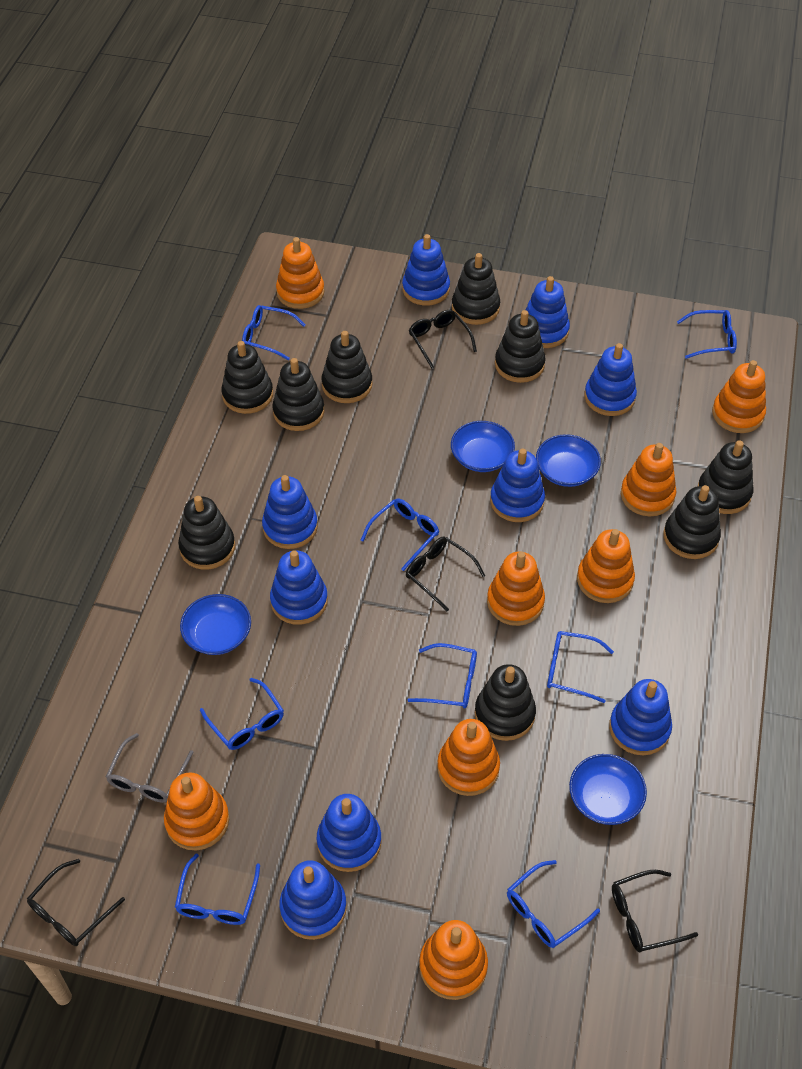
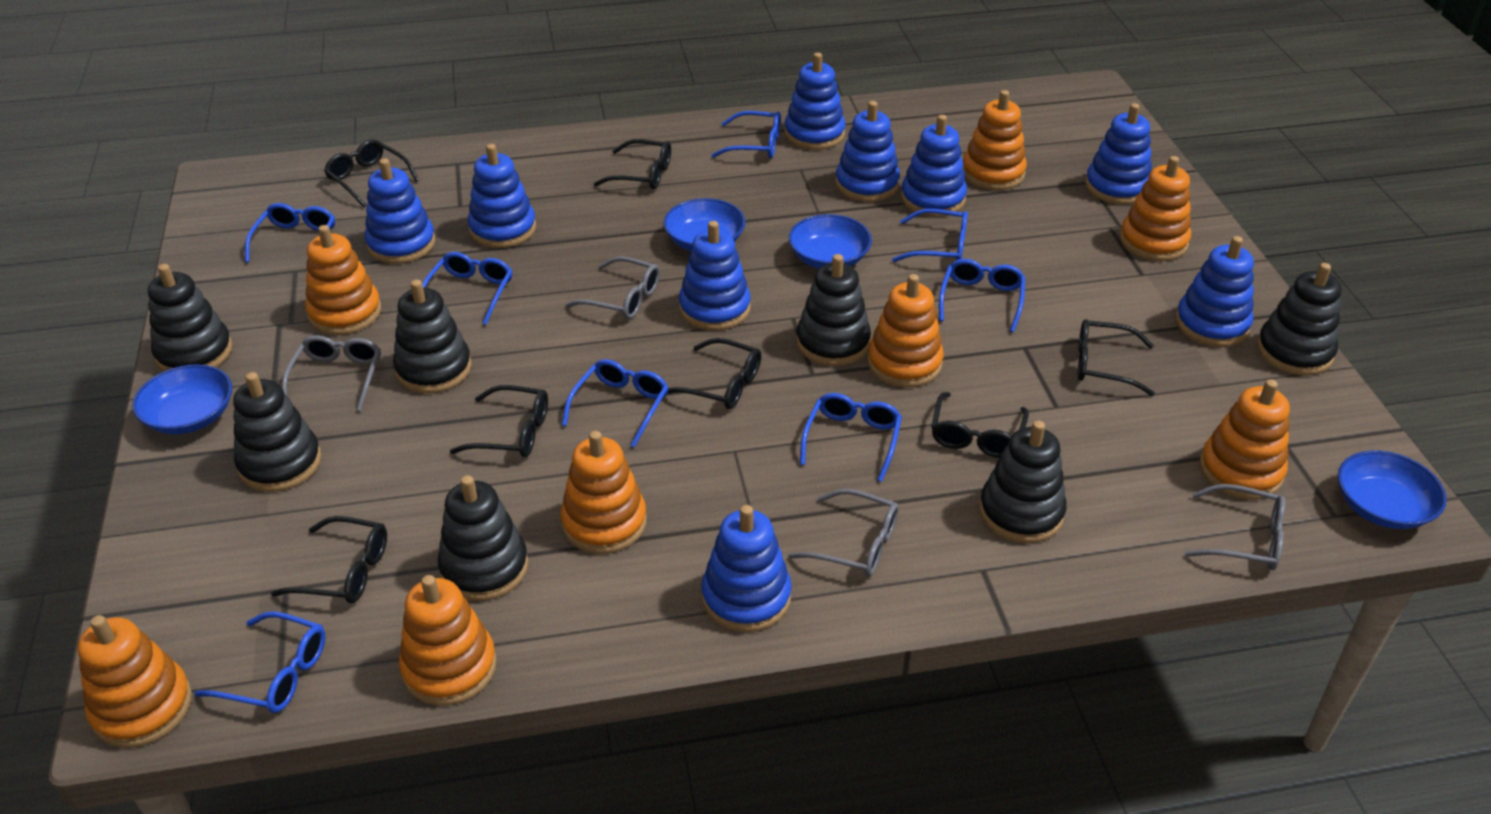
black glasses: 4 -> 7
black stacking toy: 9 -> 7
grey glasses: 1 -> 4

